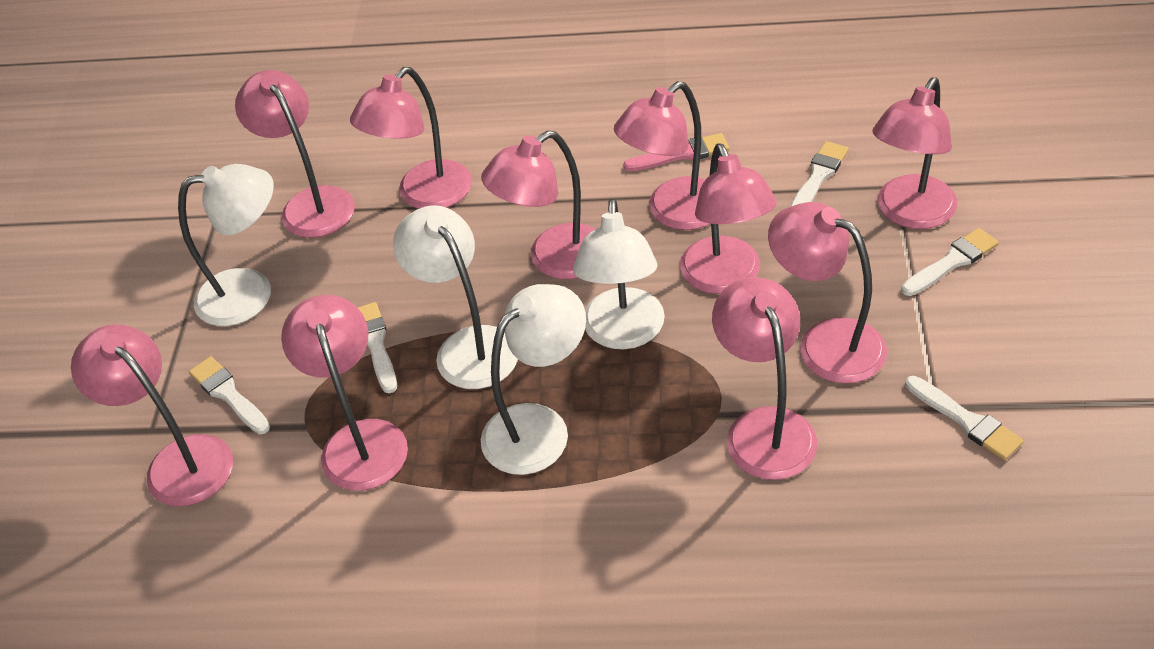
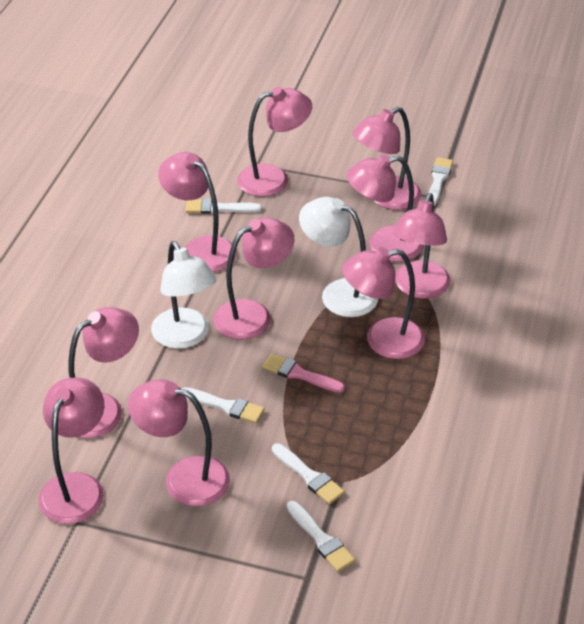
white lamp: 4 -> 2

